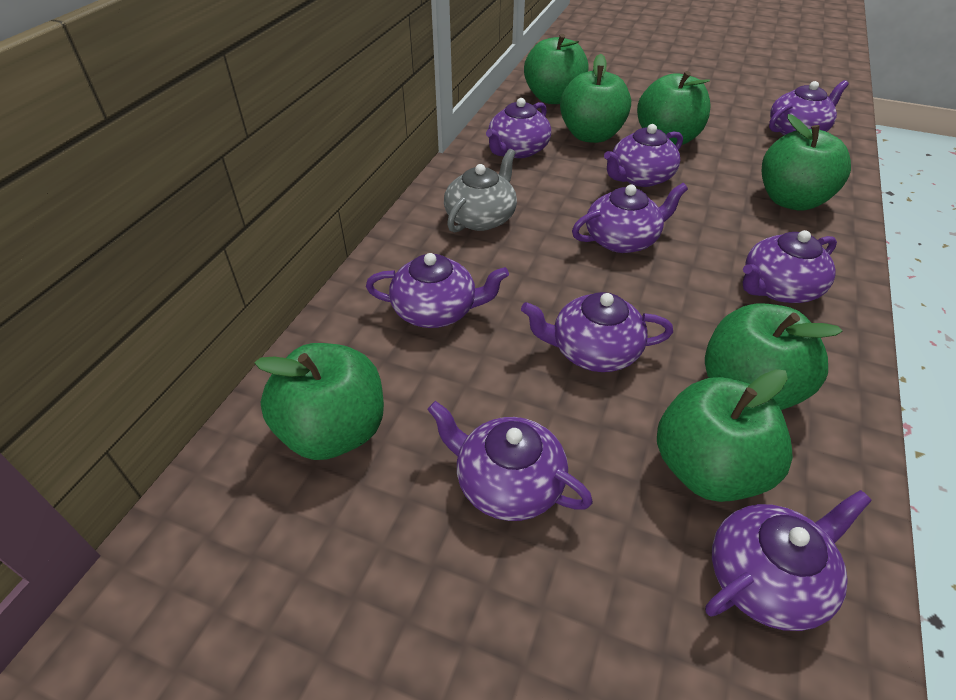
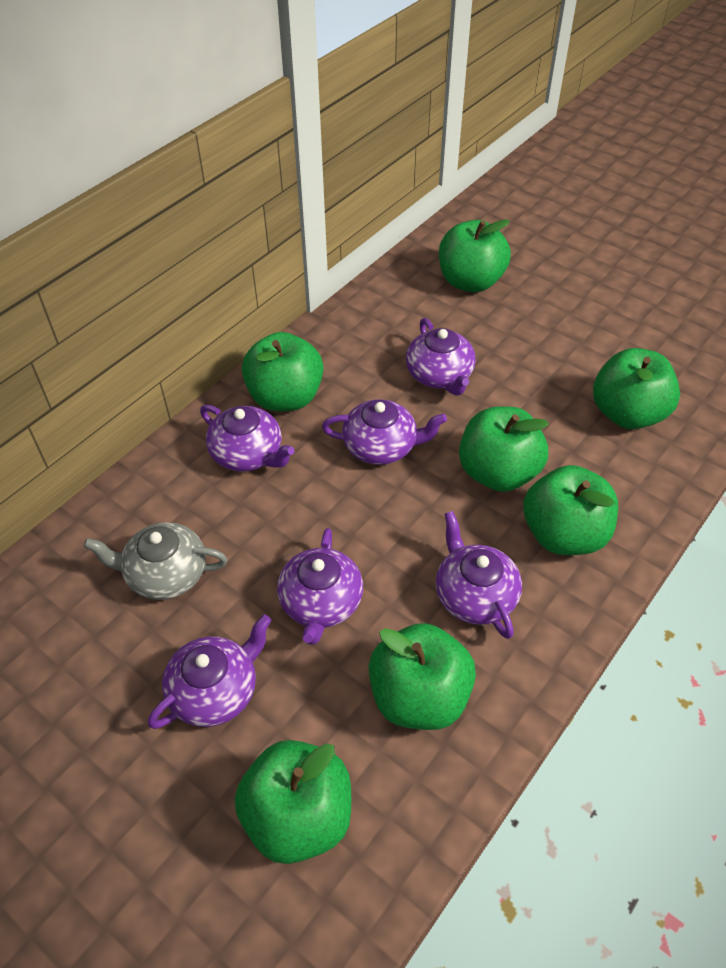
purple teapot: 9 -> 6

